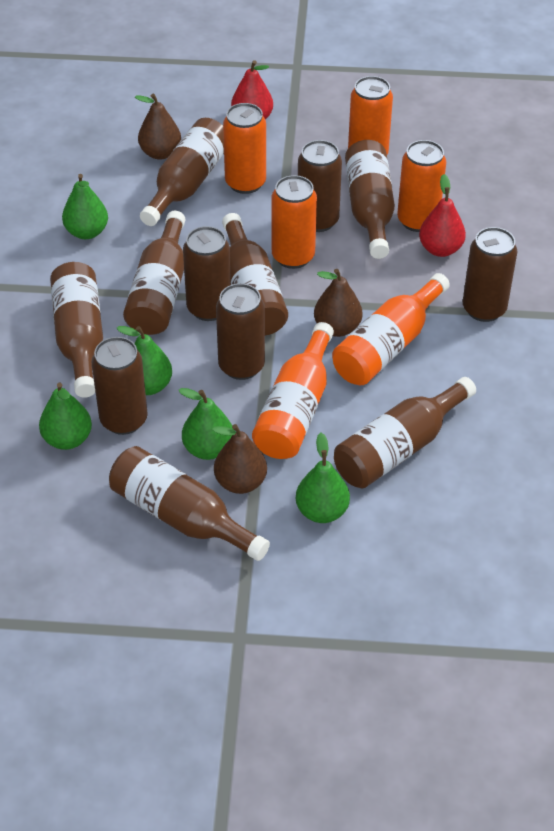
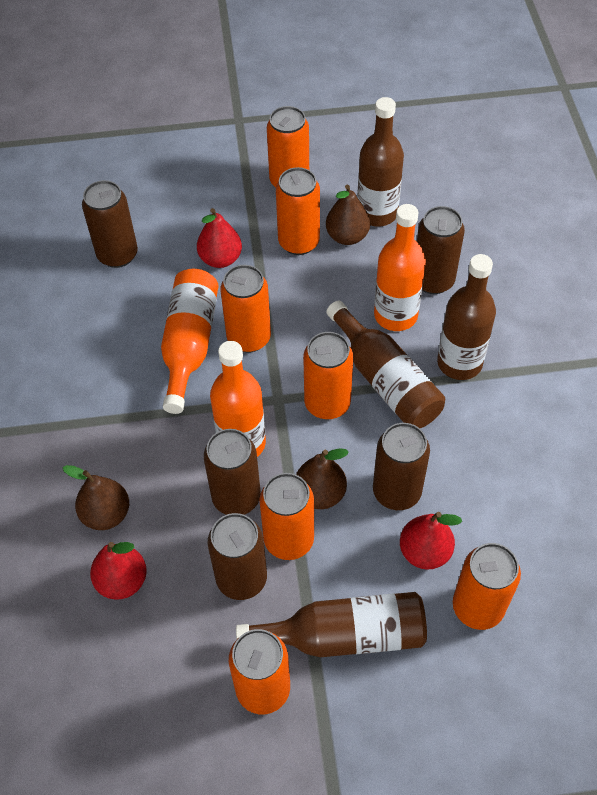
brown bottle: 7 -> 4
green pear: 5 -> 0
orange bottle: 2 -> 3
orange can: 4 -> 7
red pear: 2 -> 3

